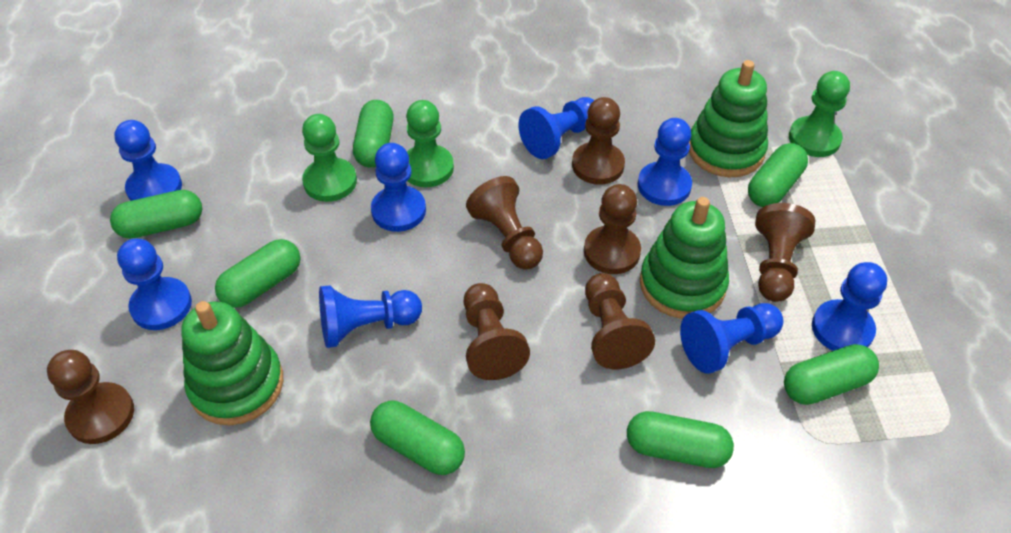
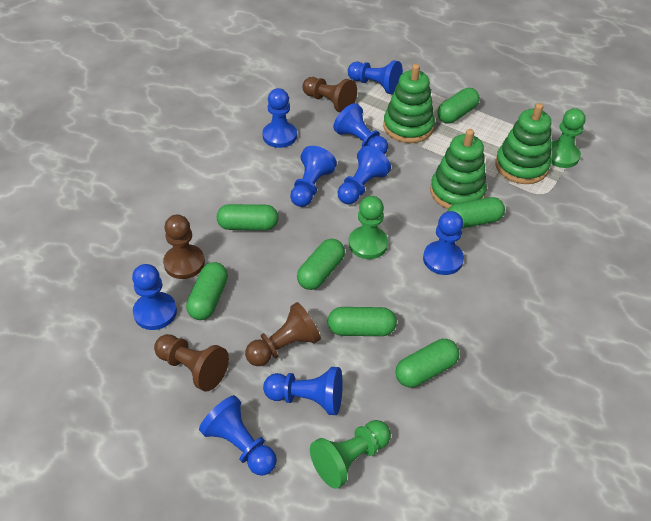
blue pawn: 8 -> 9
brown pawn: 7 -> 4

